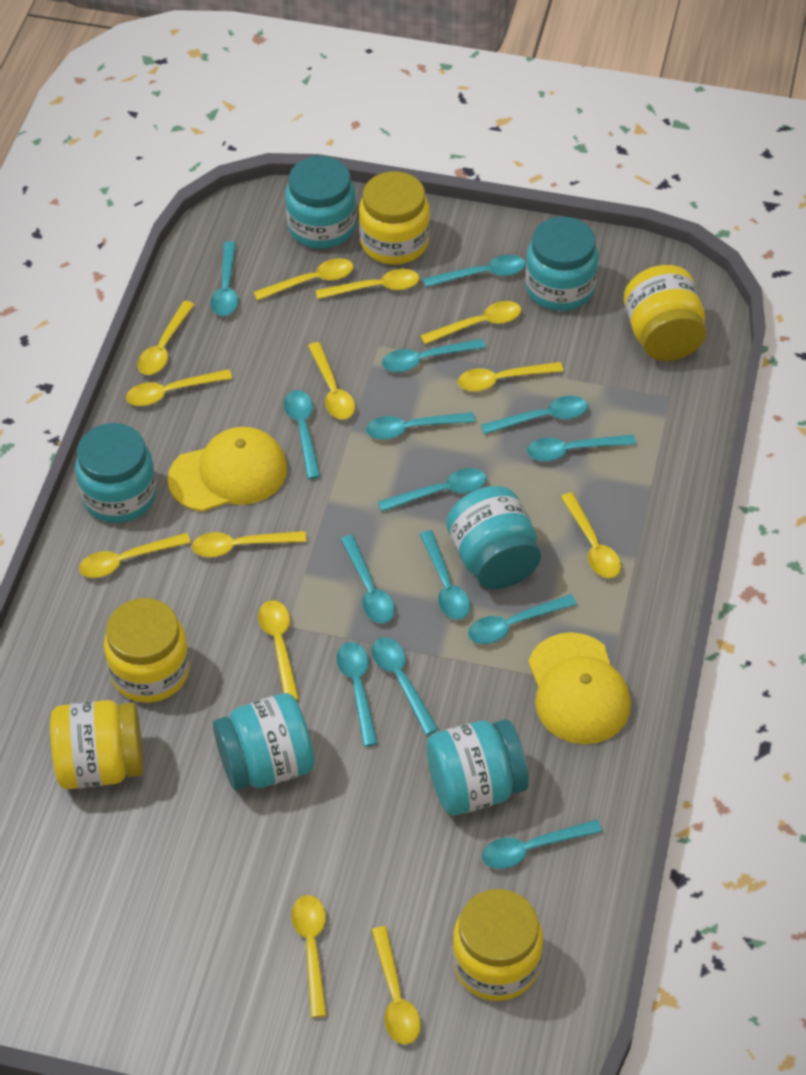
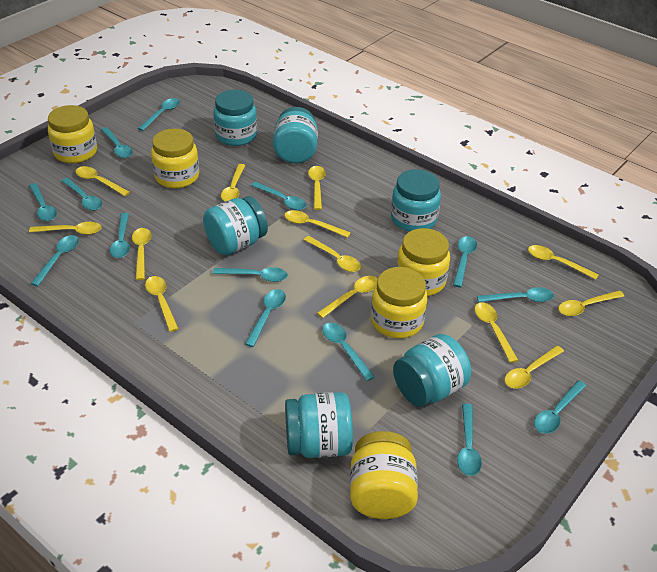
yellow cap: 2 -> 0

